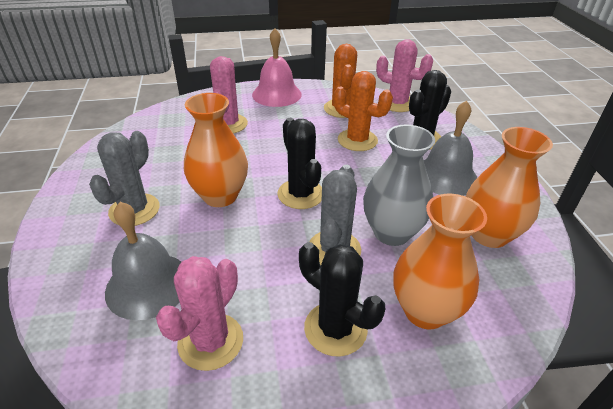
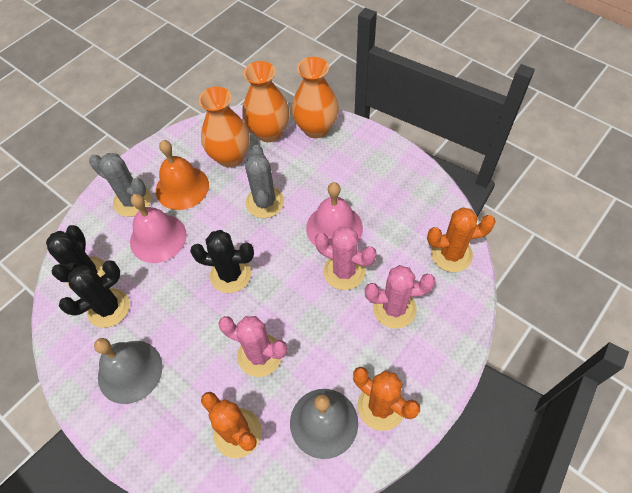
grey vase: 1 -> 0
orange bell: 0 -> 1
orange cactus: 2 -> 3
pink bell: 1 -> 2

